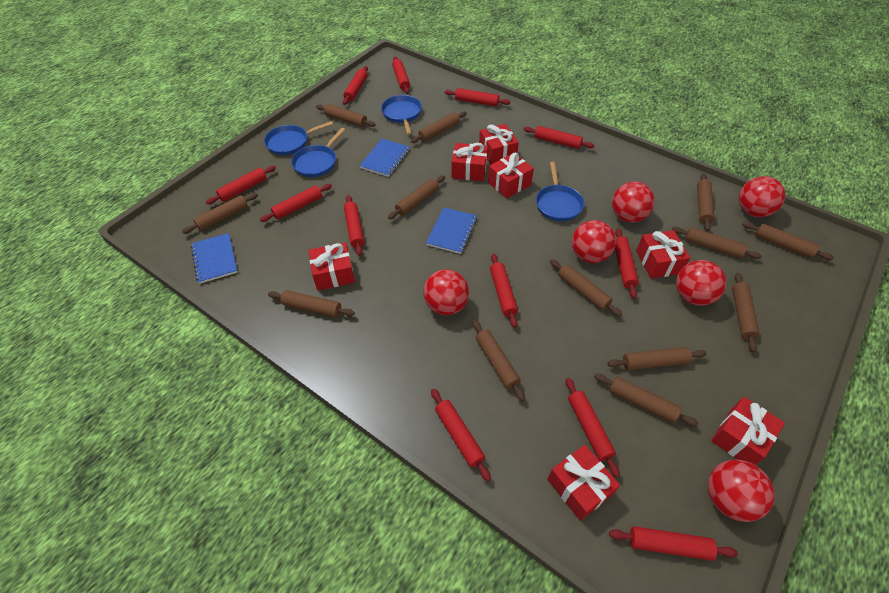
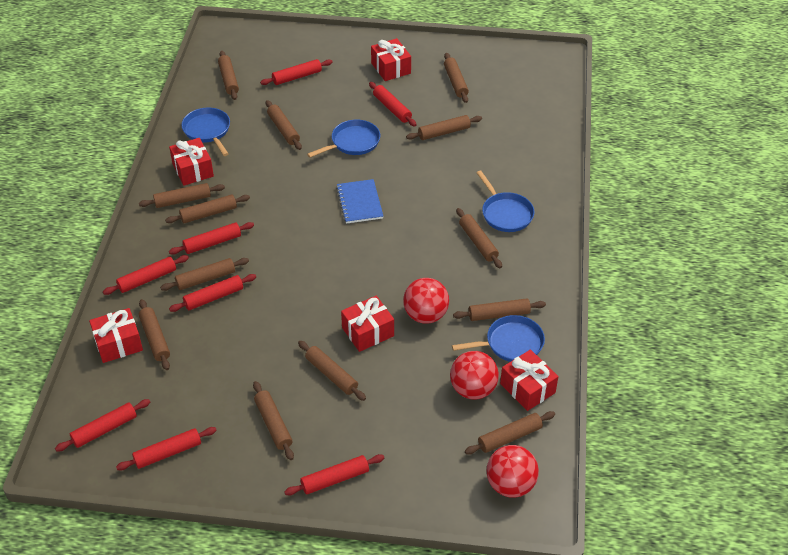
blue notebook: 3 -> 1
red ball: 6 -> 3
red gift: 7 -> 5
red rolling pin: 12 -> 8

